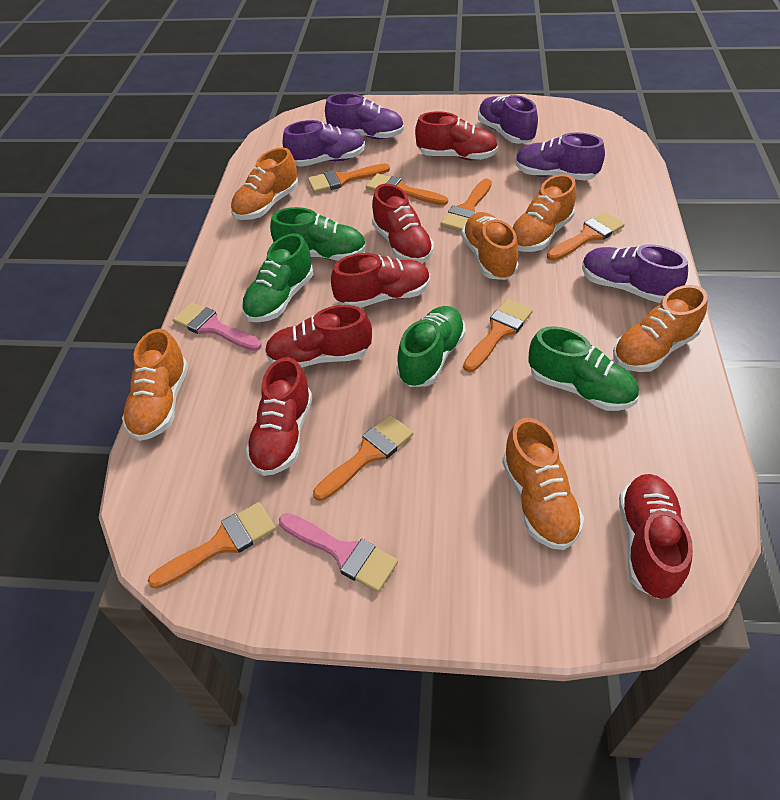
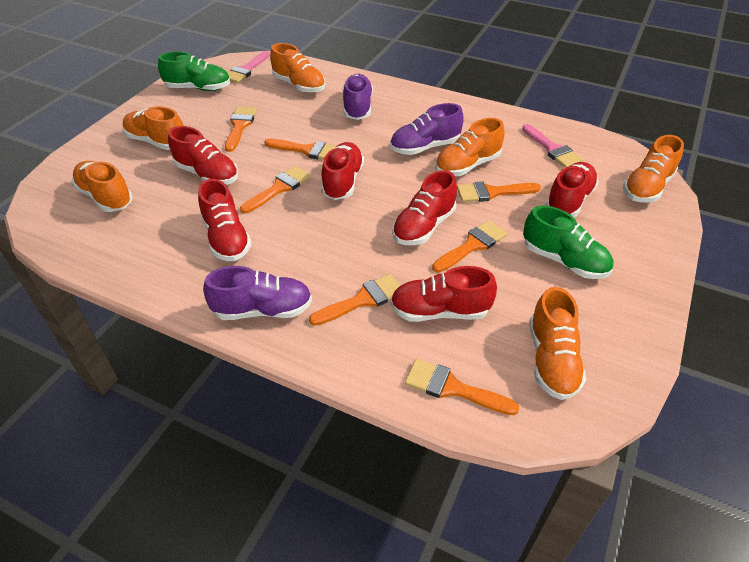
green shoe: 4 -> 2
purple shoe: 5 -> 3

